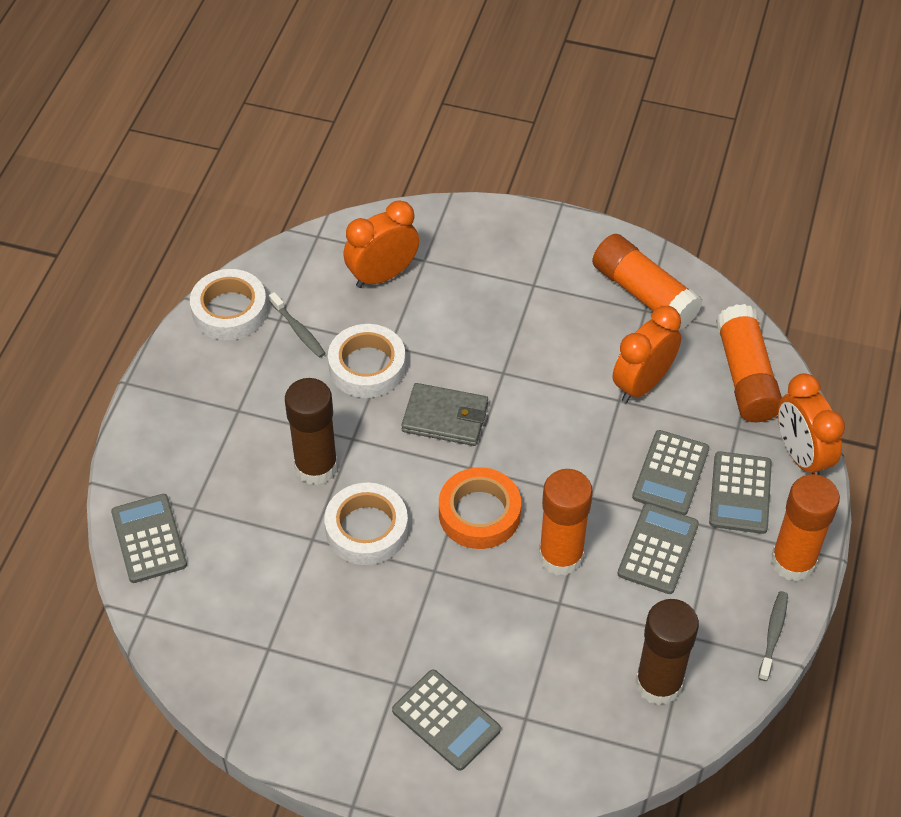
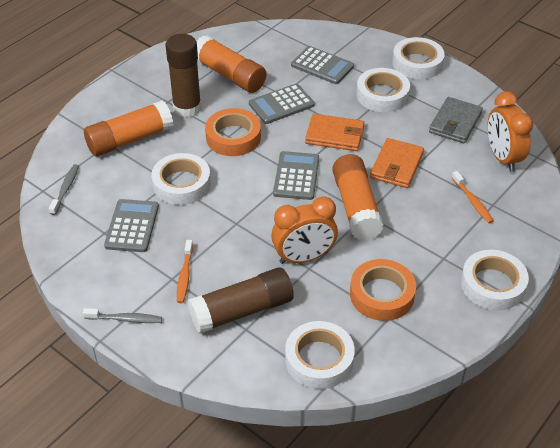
grey calculator: 5 -> 4
orange clock: 3 -> 2
orange glue stick: 4 -> 3
orange tape: 1 -> 2
orange toothbrush: 0 -> 2
orange wallet: 0 -> 2
white tape: 3 -> 5

